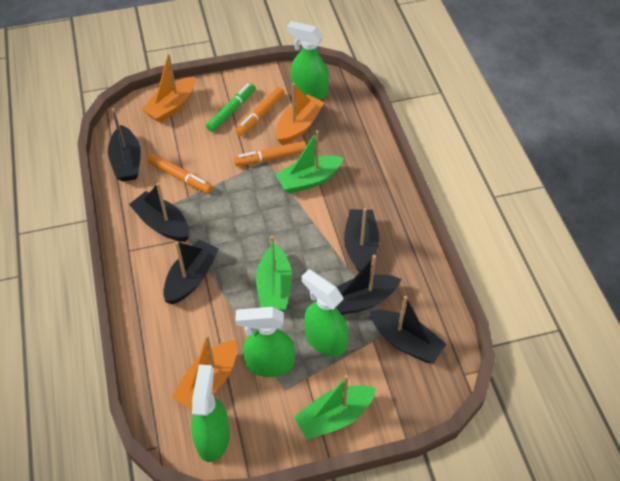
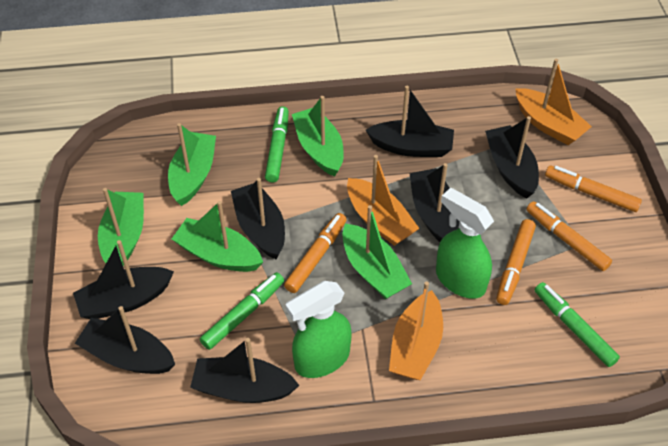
black boat: 6 -> 7
green boat: 3 -> 5
green marker: 1 -> 3
green spray bottle: 4 -> 2
orange marker: 3 -> 4

